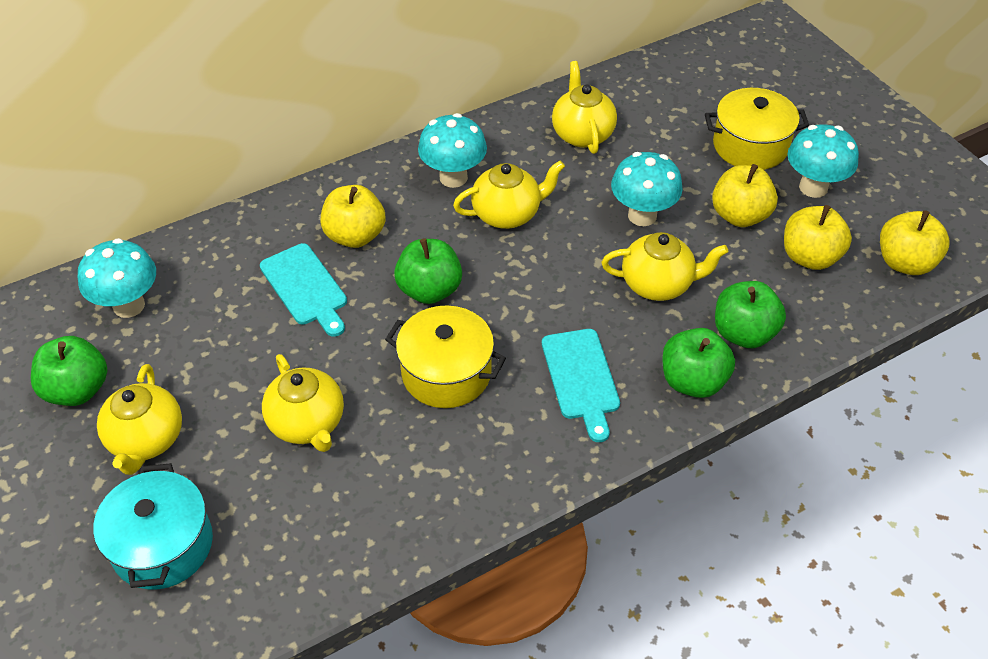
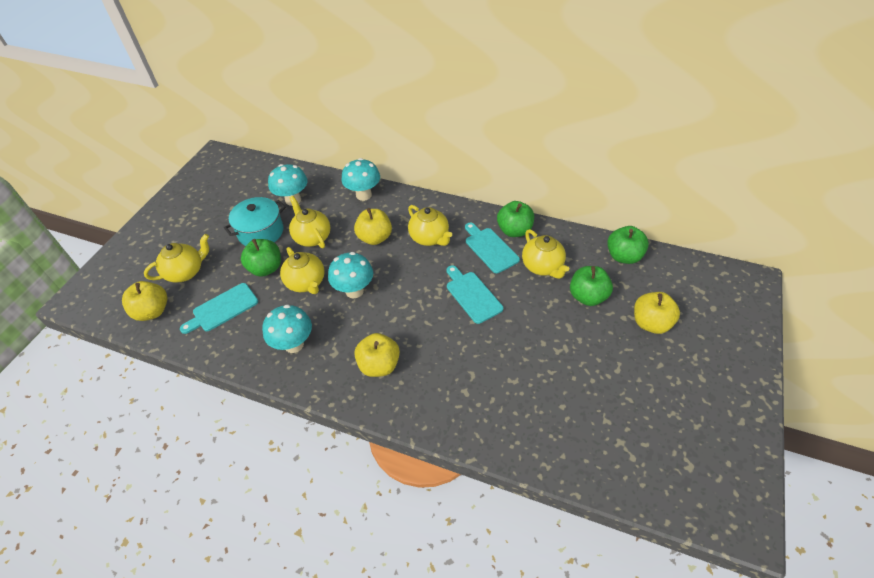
turquoise cutting board: 2 -> 3
yellow pot: 2 -> 0

